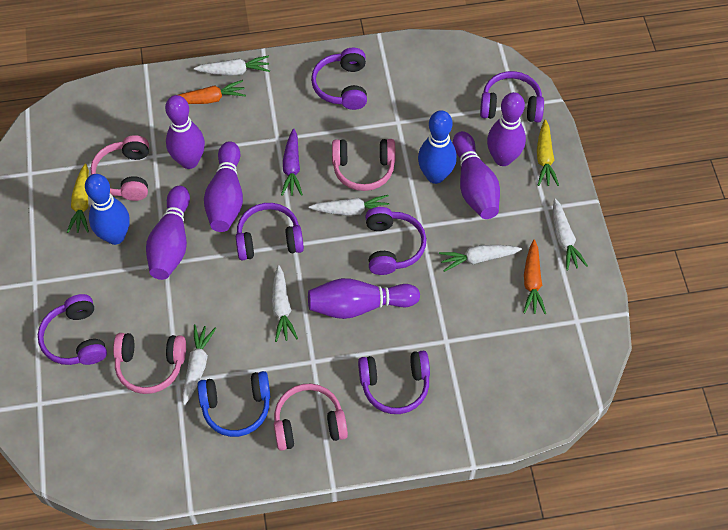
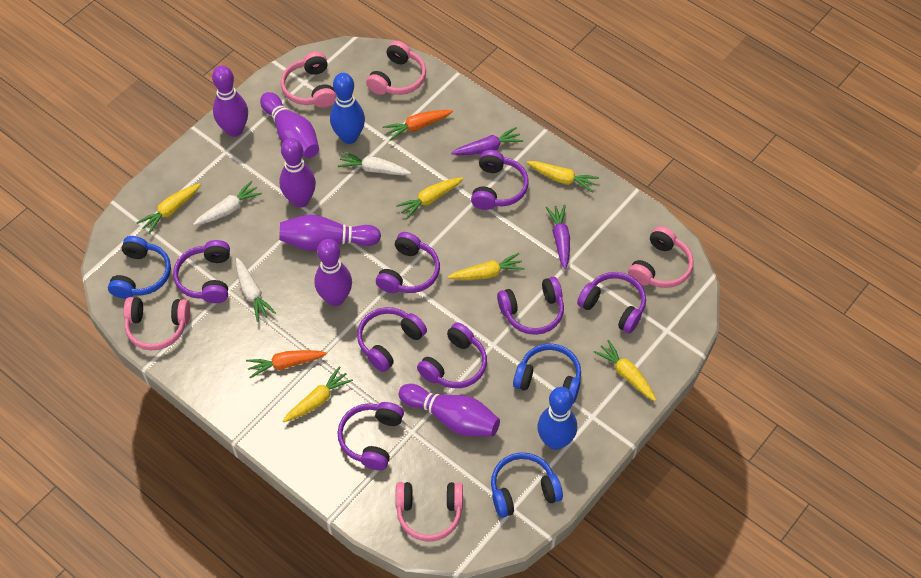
blue headphones: 1 -> 3
pink headphones: 4 -> 5
purple carrot: 1 -> 2
purple headphones: 6 -> 8
white carrot: 6 -> 3
yellow carrot: 2 -> 6

